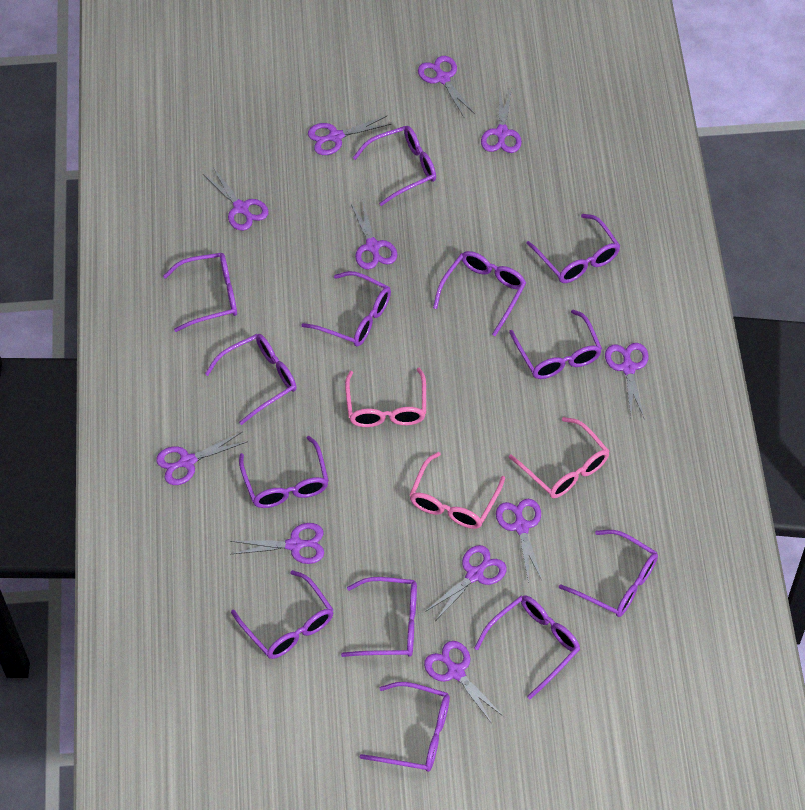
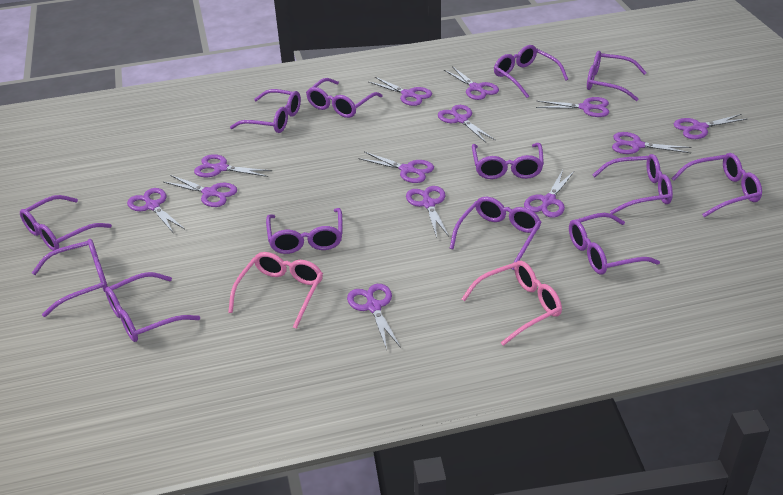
pink glasses: 3 -> 2
purple scissors: 11 -> 13

